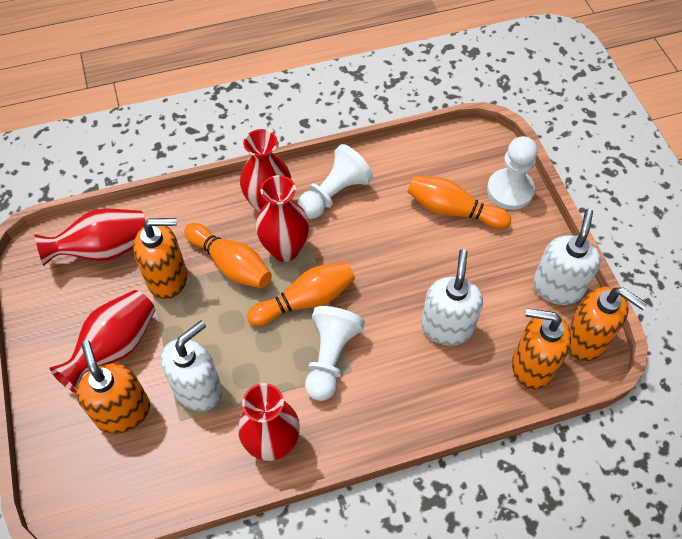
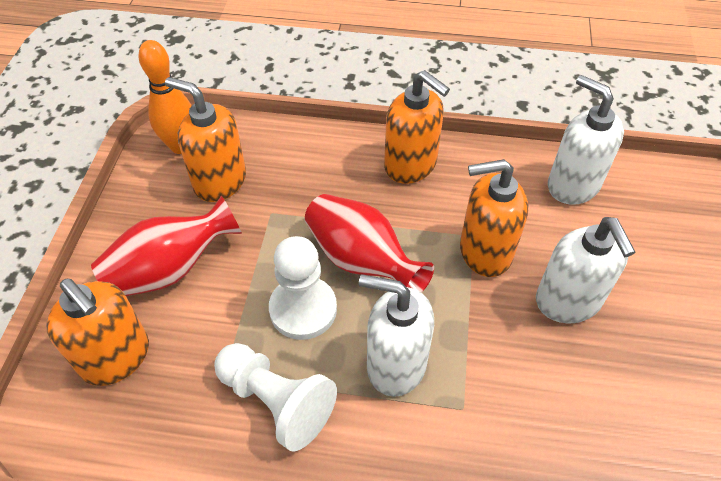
orange bowling pin: 3 -> 1
red vase: 5 -> 2
white pawn: 3 -> 2

